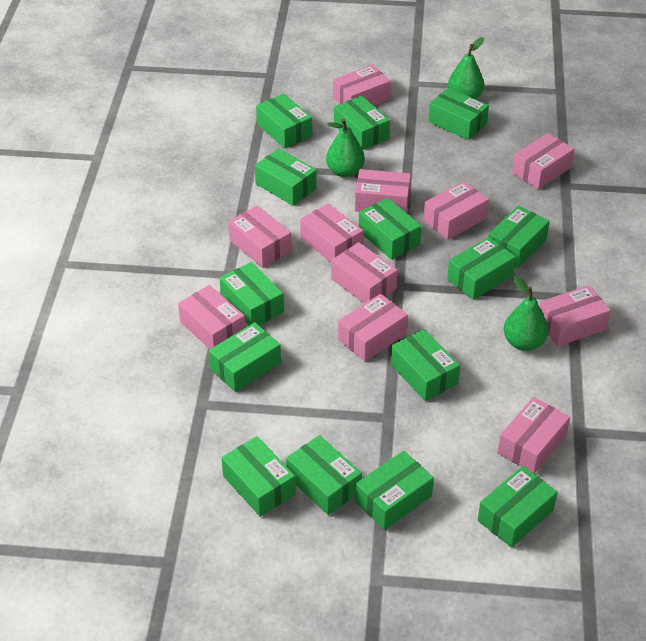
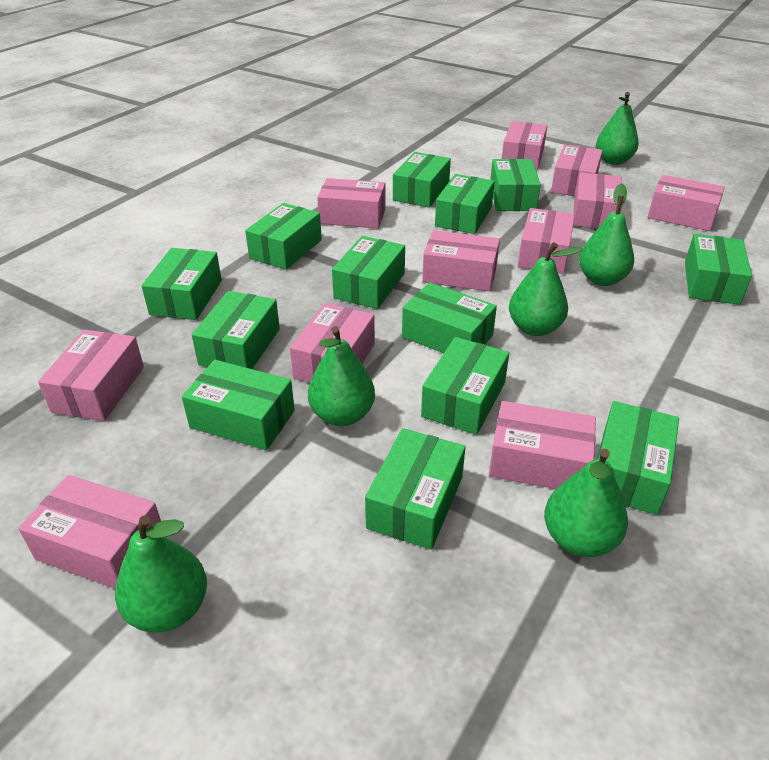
green box: 14 -> 13
green pear: 3 -> 6

